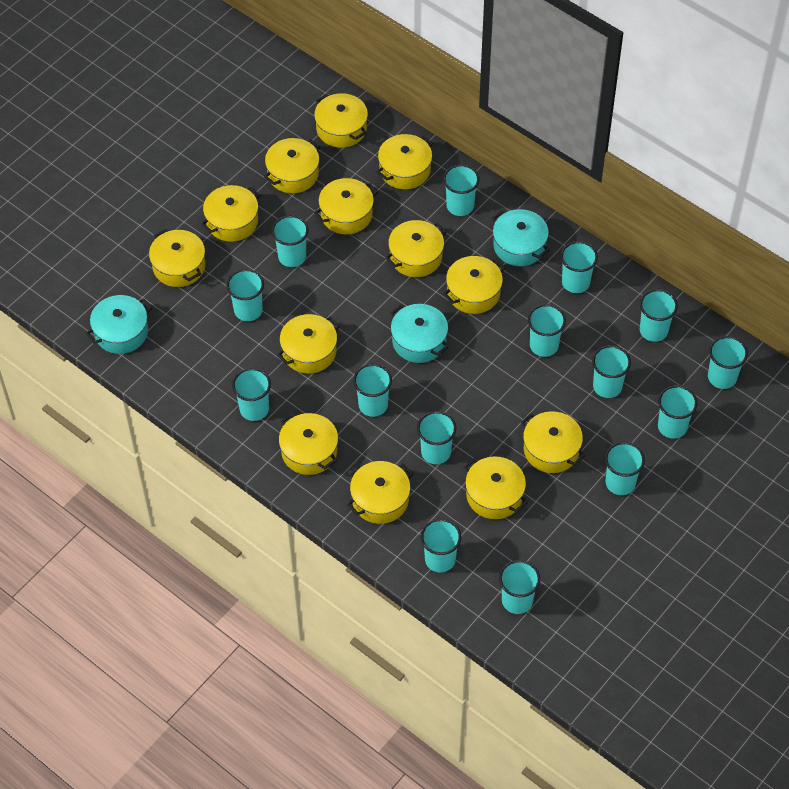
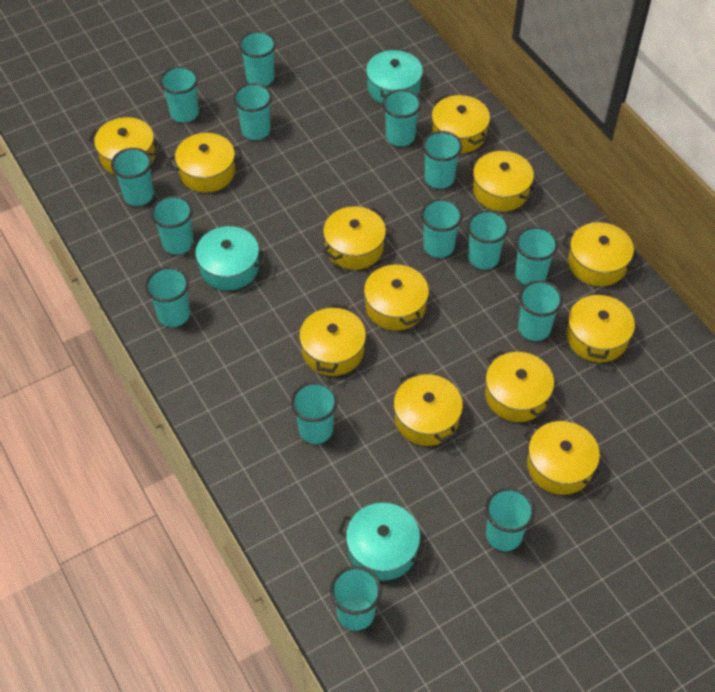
yellow pot: 13 -> 12

